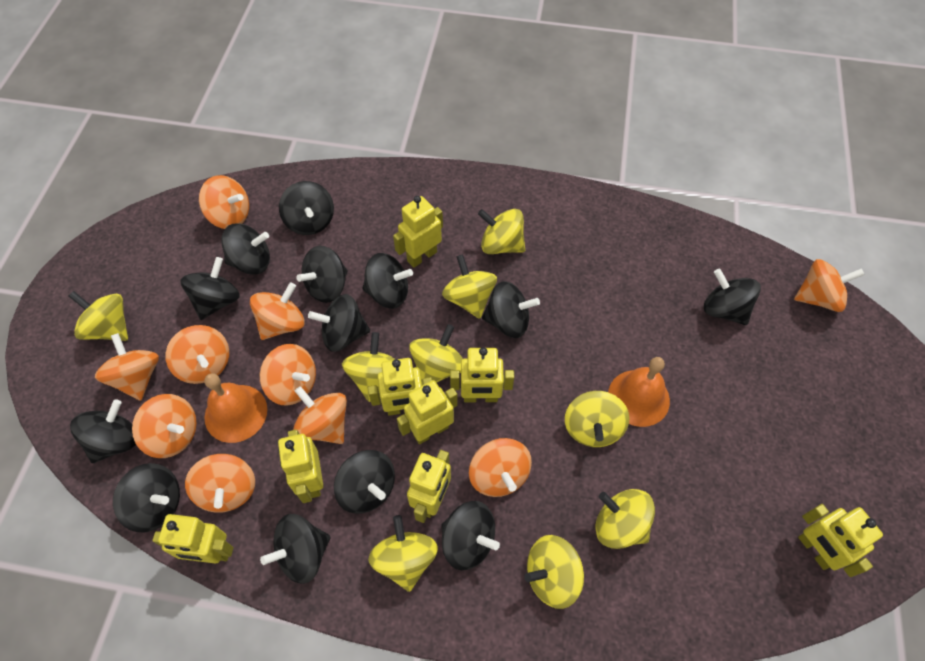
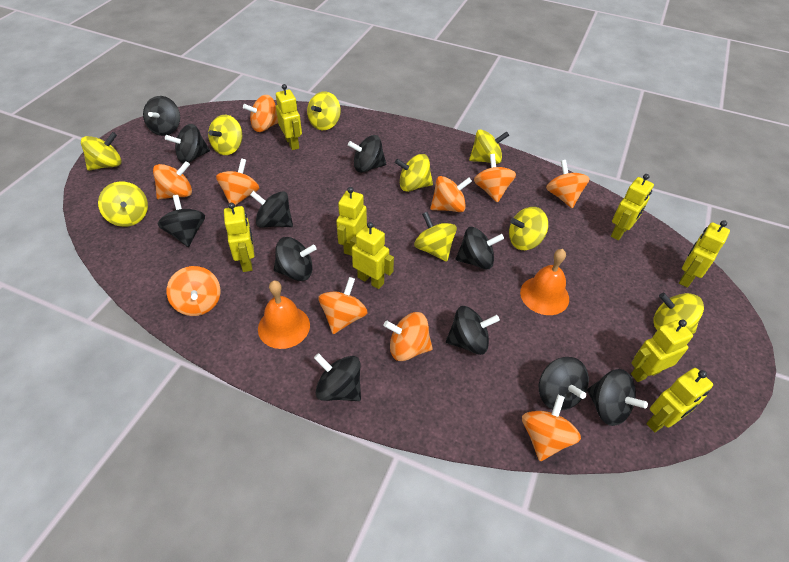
black spinning top: 13 -> 11

